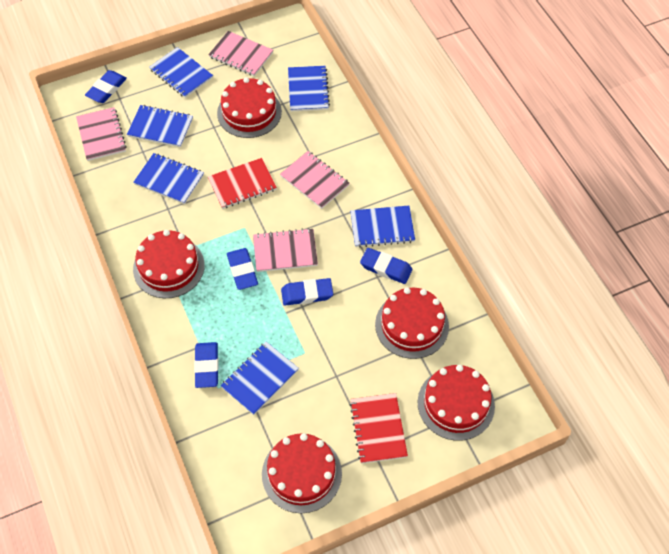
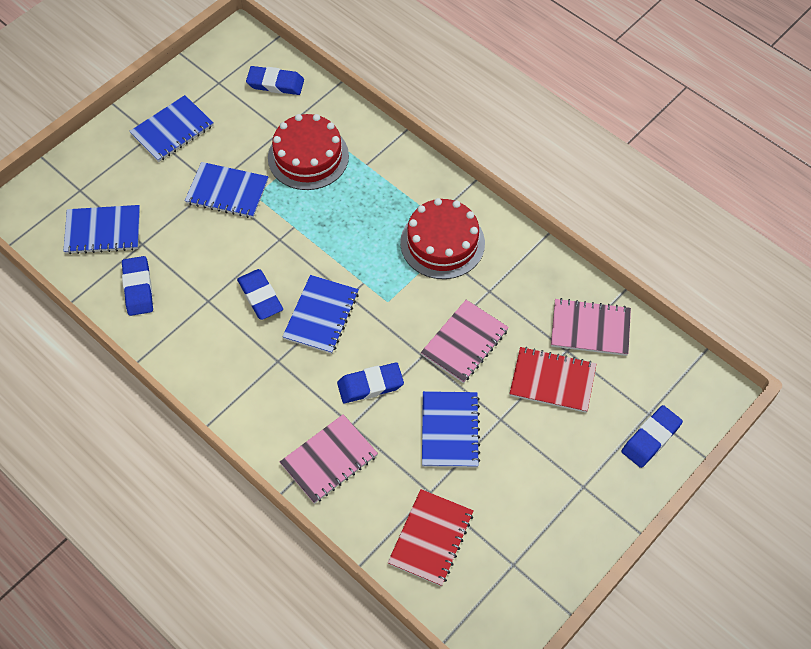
blue notebook: 6 -> 5
pink notebook: 4 -> 3
red cake: 5 -> 2

